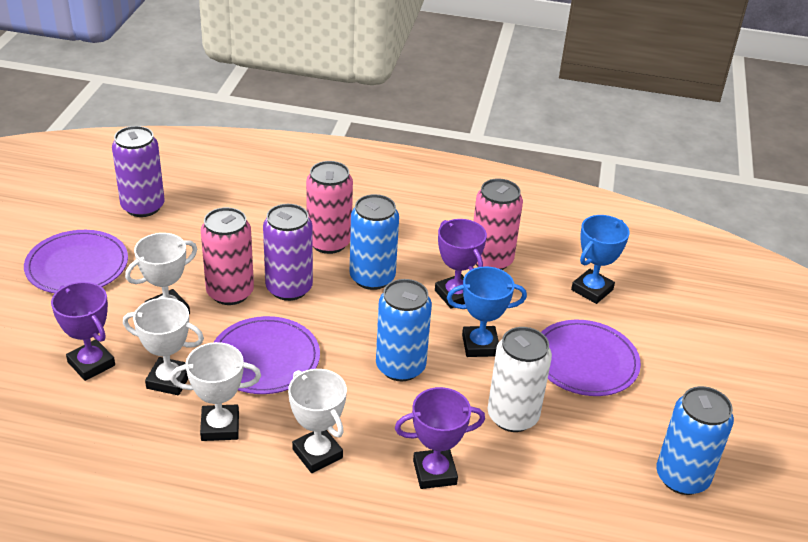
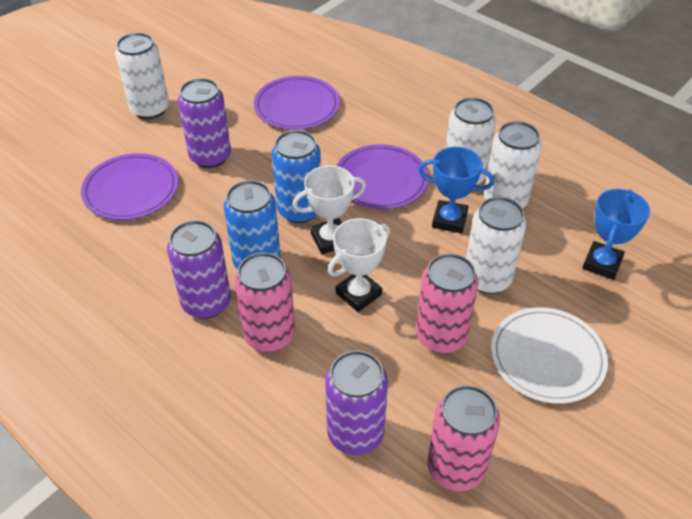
blue can: 3 -> 2
purple can: 2 -> 3
purple trophy: 3 -> 0
white can: 1 -> 4
white plate: 0 -> 1
white trophy: 4 -> 2

